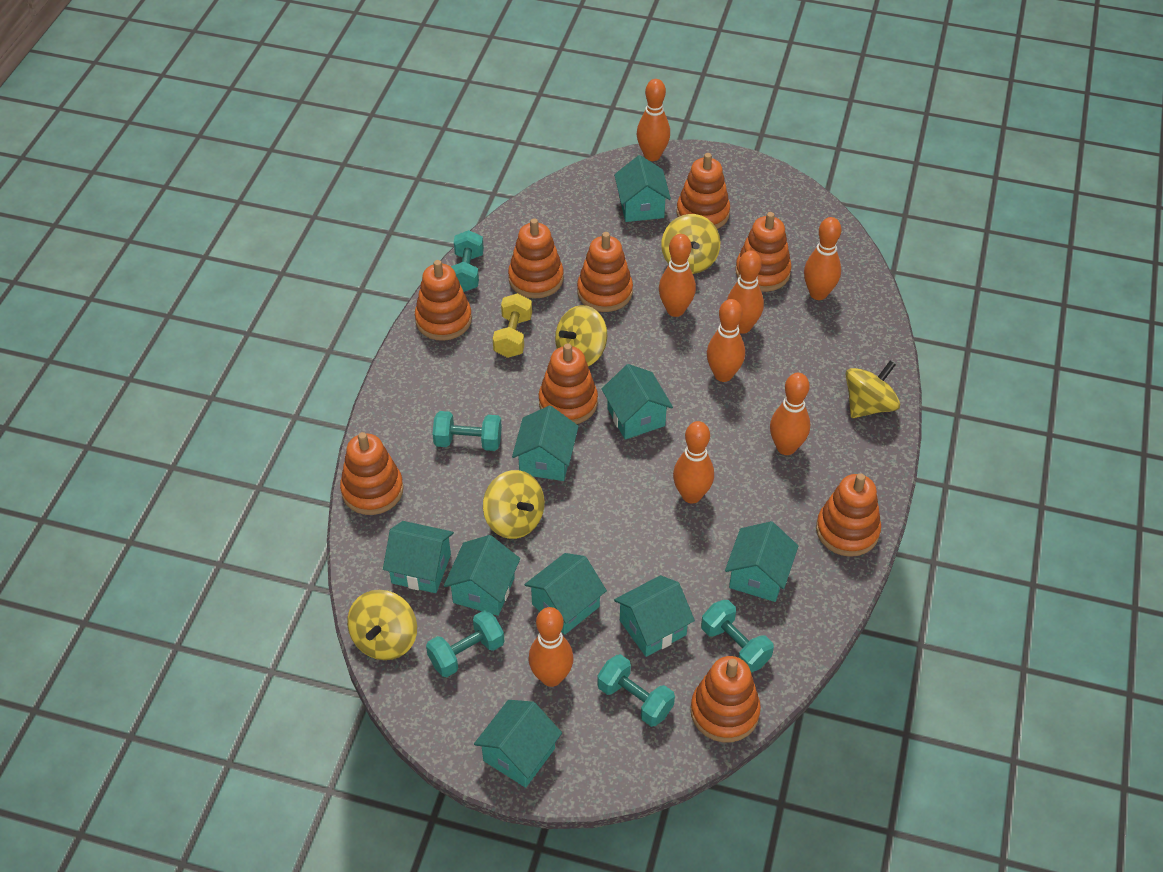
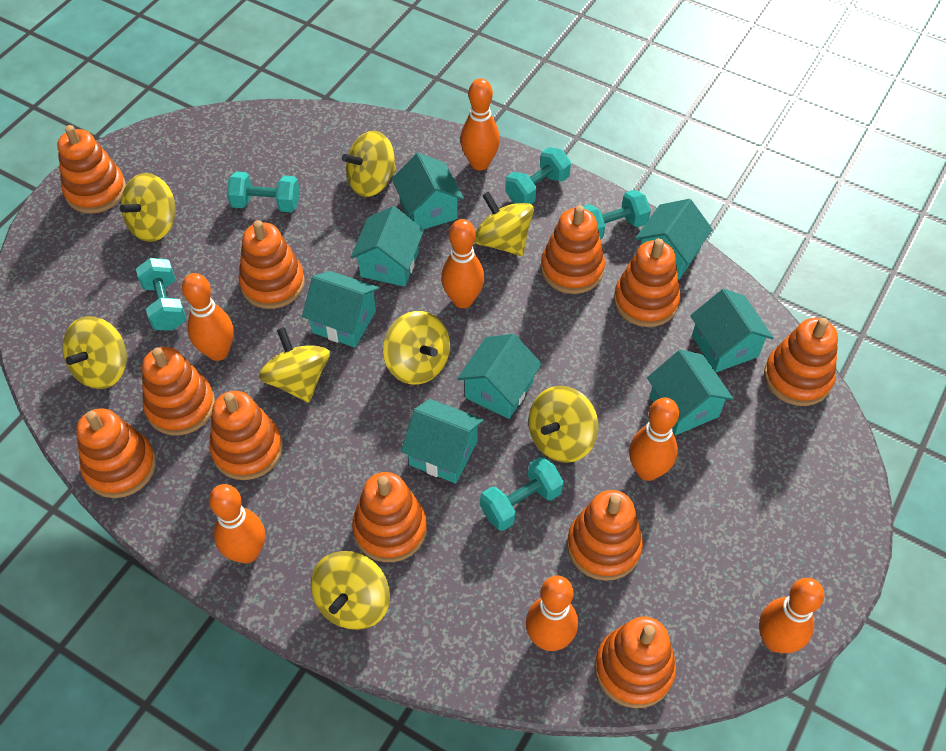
orange bowling pin: 8 -> 7
orange stacking toy: 9 -> 11
turquoise house: 9 -> 8
yellow dumbbell: 1 -> 0
yellow spinning top: 5 -> 8

